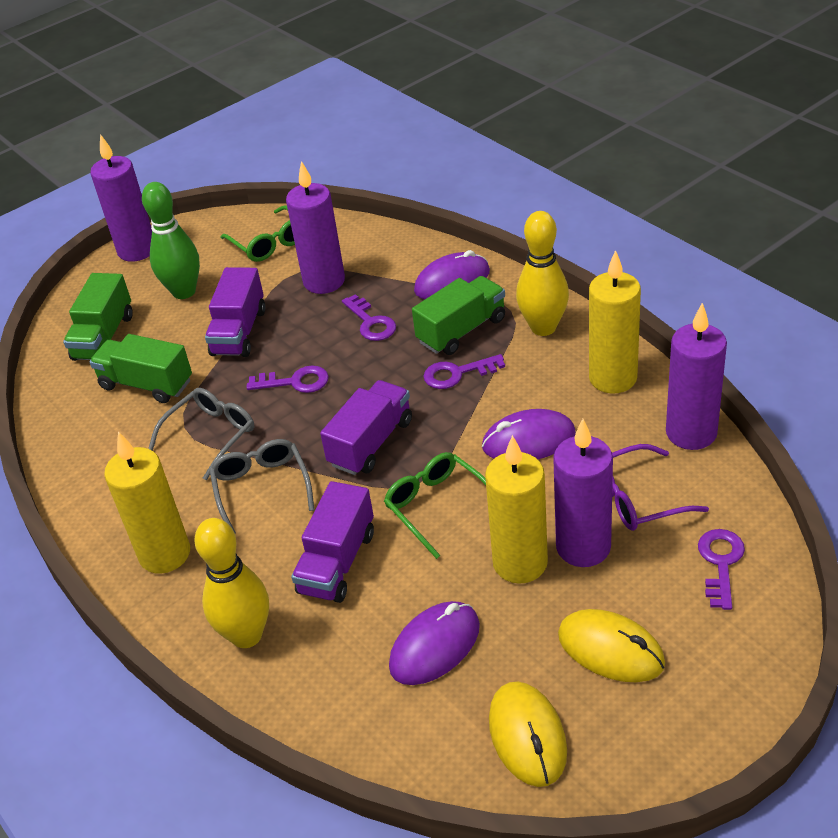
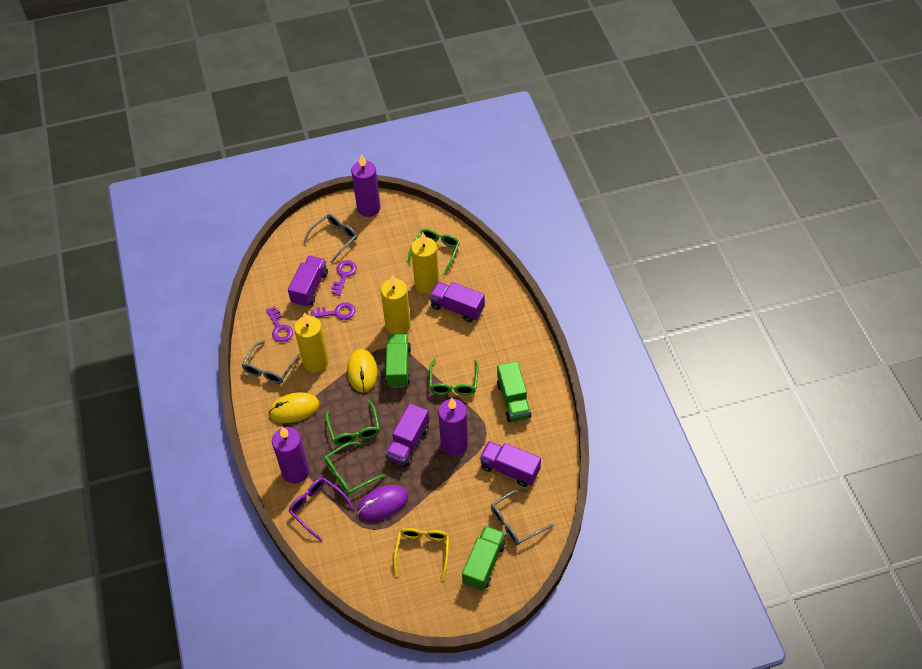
green bowling pin: 1 -> 0
green glasses: 2 -> 4
grey glasses: 2 -> 3
purple candle: 4 -> 3
purple key: 4 -> 3
purple mouse: 3 -> 1
purple truck: 3 -> 4
yellow bowling pin: 2 -> 0
yellow glasses: 0 -> 1

